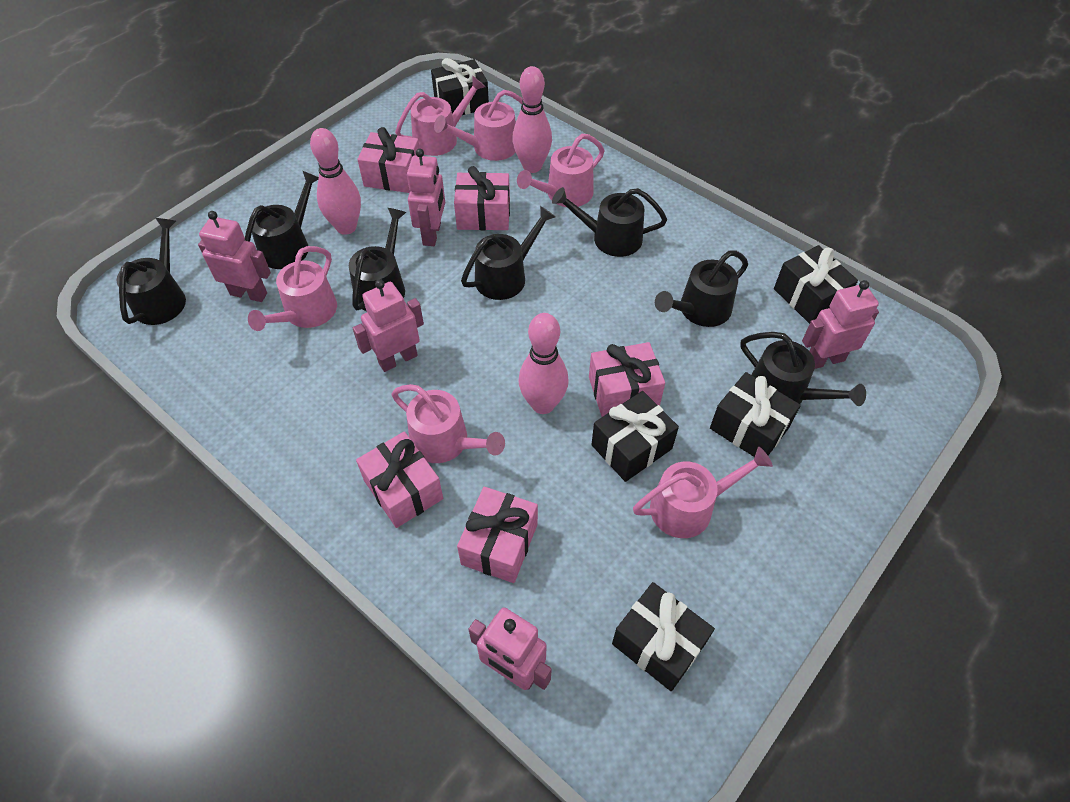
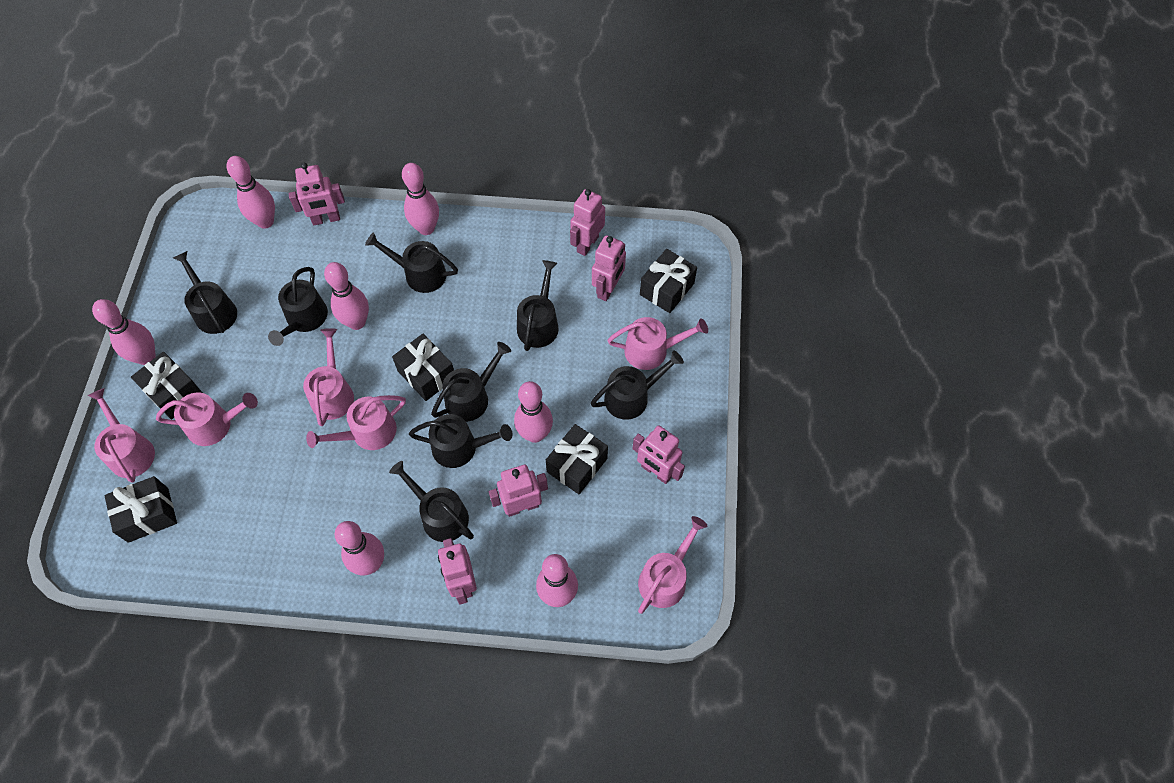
black watering can: 7 -> 8
pink bowling pin: 3 -> 7
pink gift: 5 -> 0
pink robot: 5 -> 6

